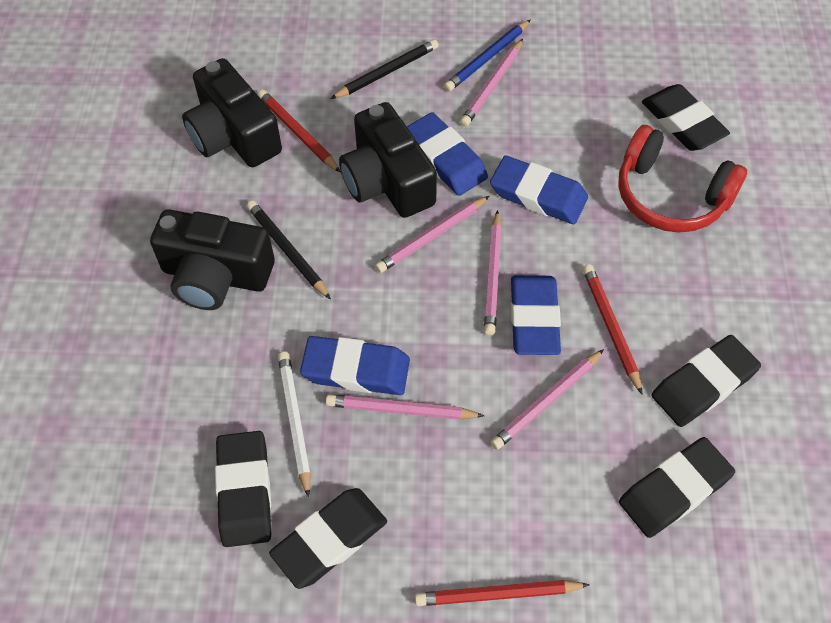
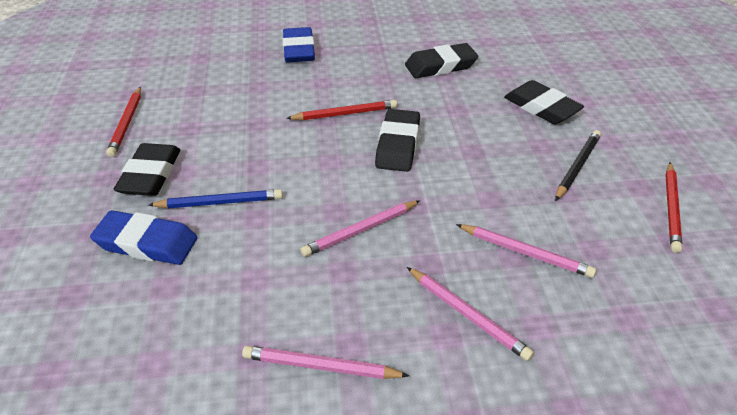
black camera: 3 -> 0
black eraser: 5 -> 4
black pencil: 2 -> 1
blue eraser: 4 -> 2
pink pencil: 5 -> 4
red headphones: 1 -> 0
white pencil: 1 -> 0

